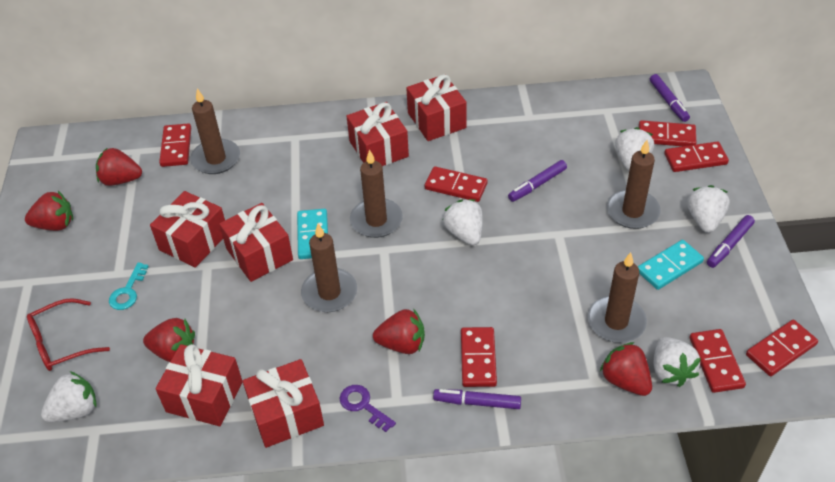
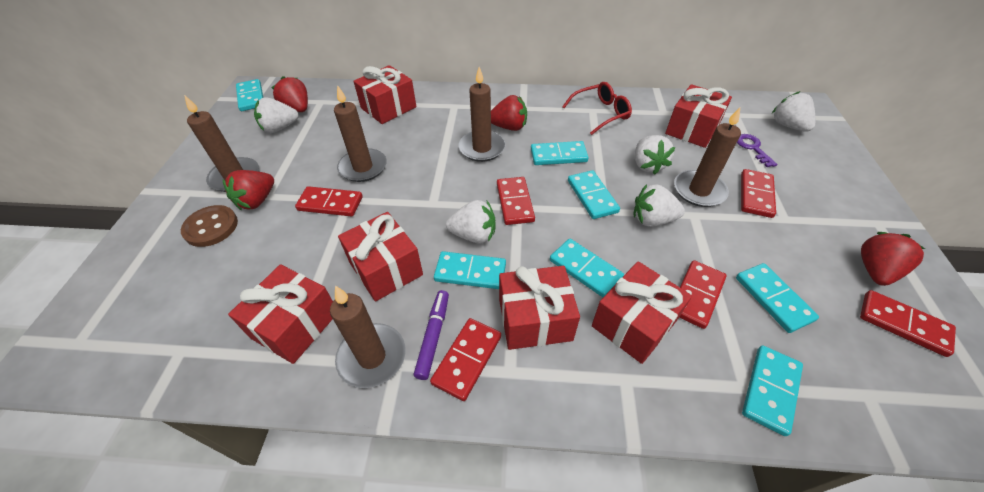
brown button: 0 -> 1
purple marker: 4 -> 1
red domino: 7 -> 6
red strawberry: 5 -> 4
turquoise domino: 2 -> 7
turquoise key: 1 -> 0

